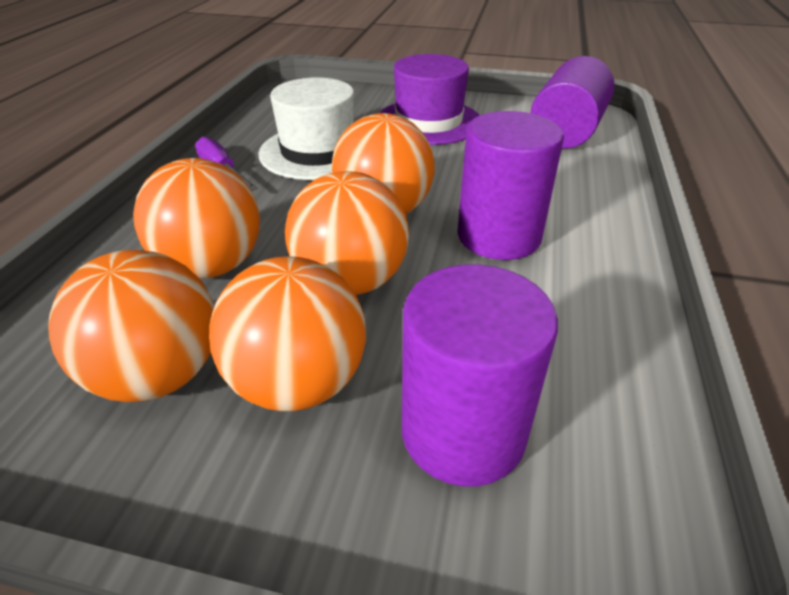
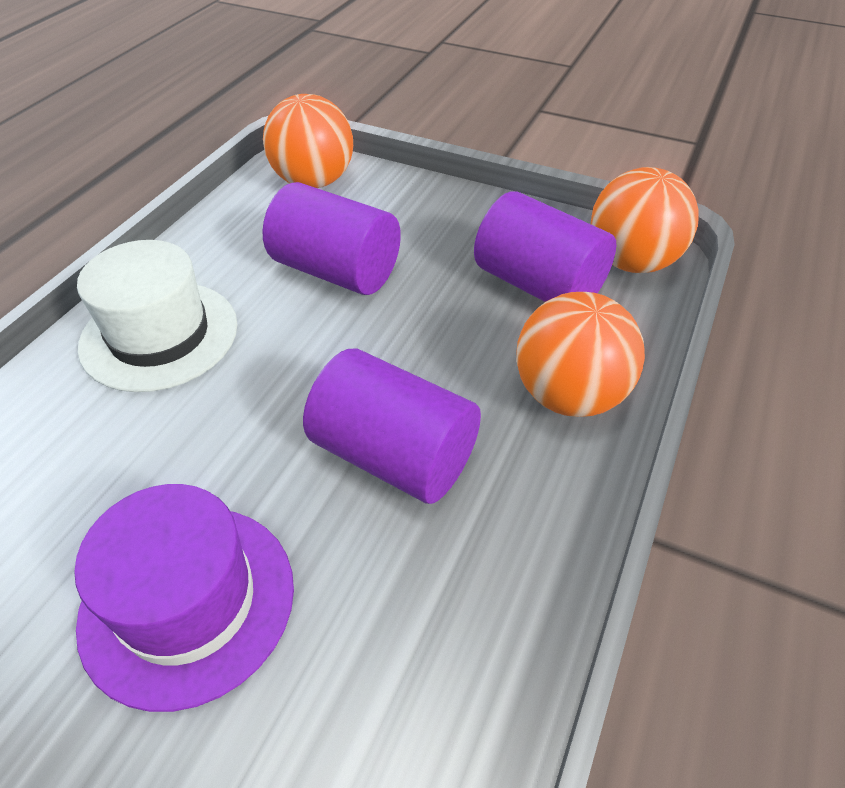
orange ball: 5 -> 3
purple screwdriver: 1 -> 0

